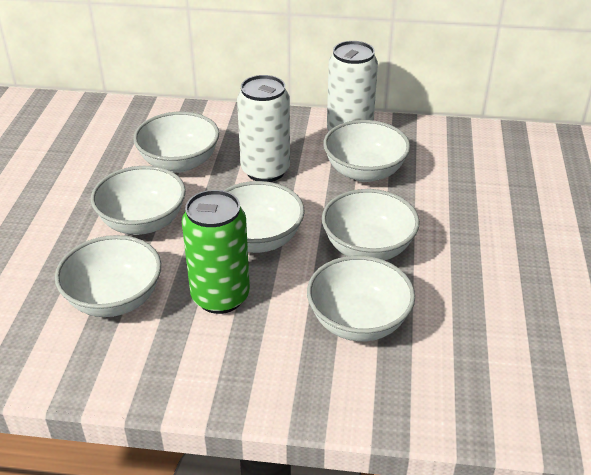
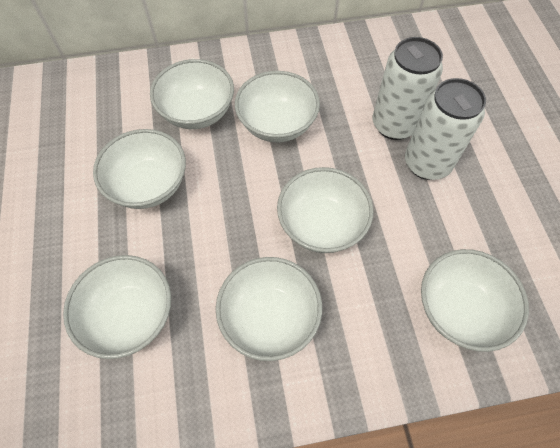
green can: 1 -> 0

